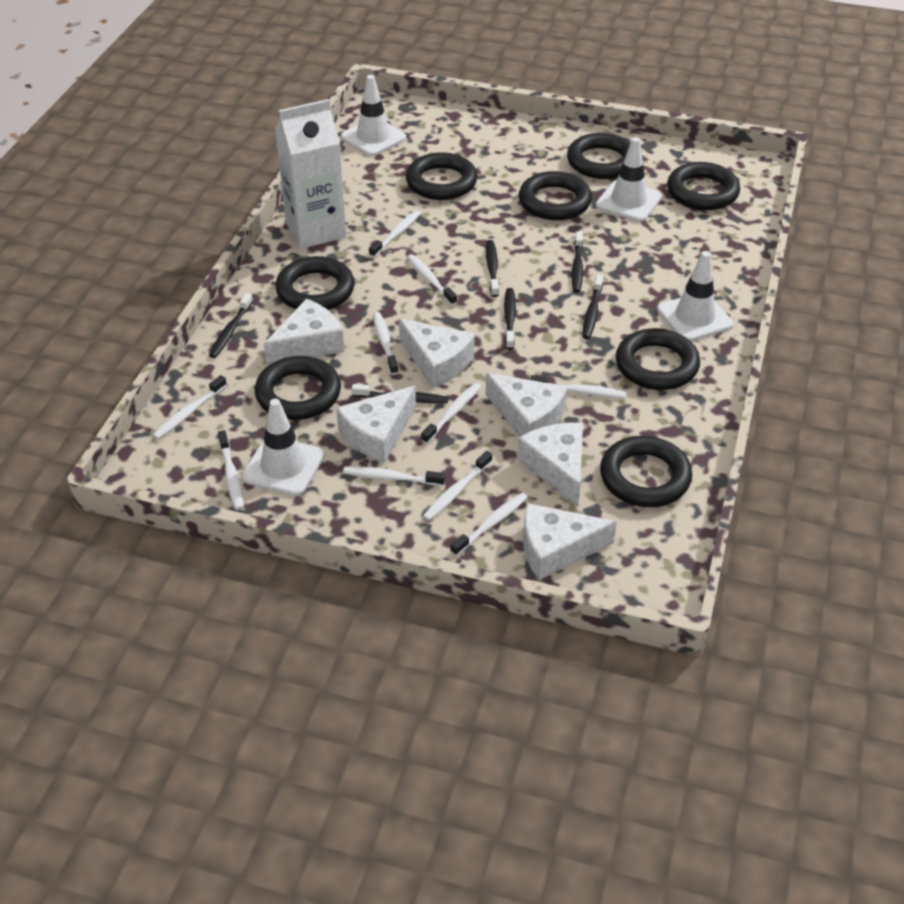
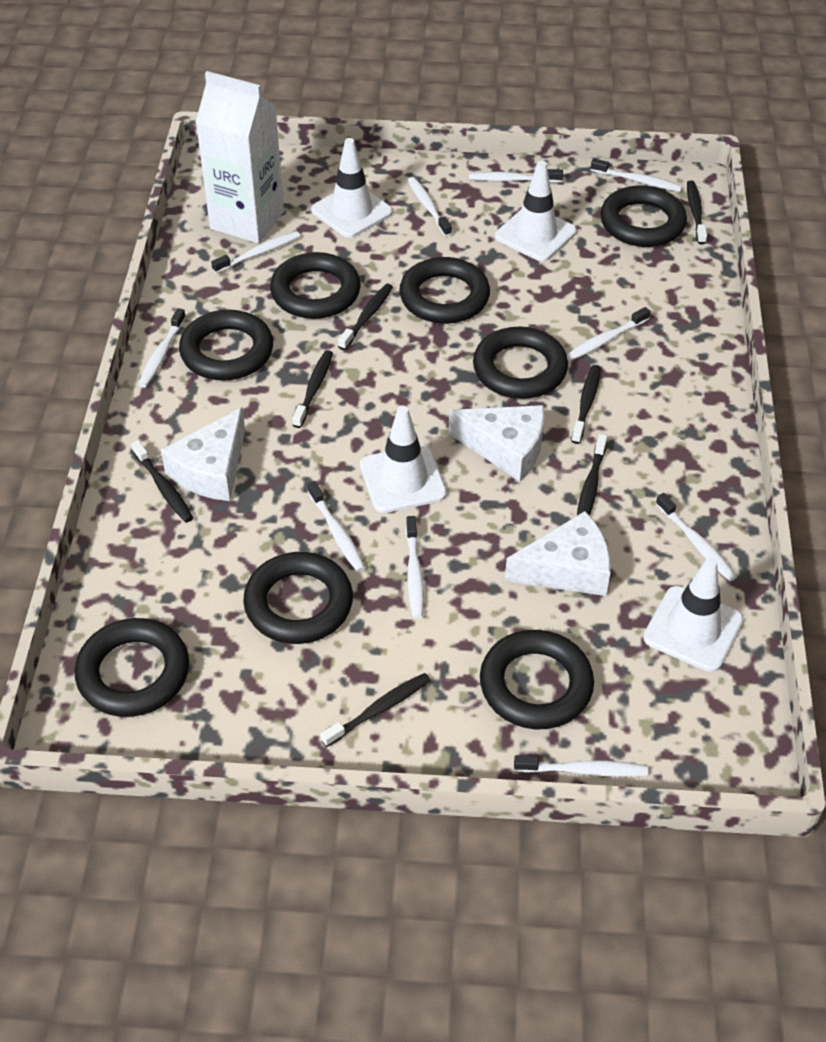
black toothbrush: 6 -> 7
white cheese: 6 -> 3

